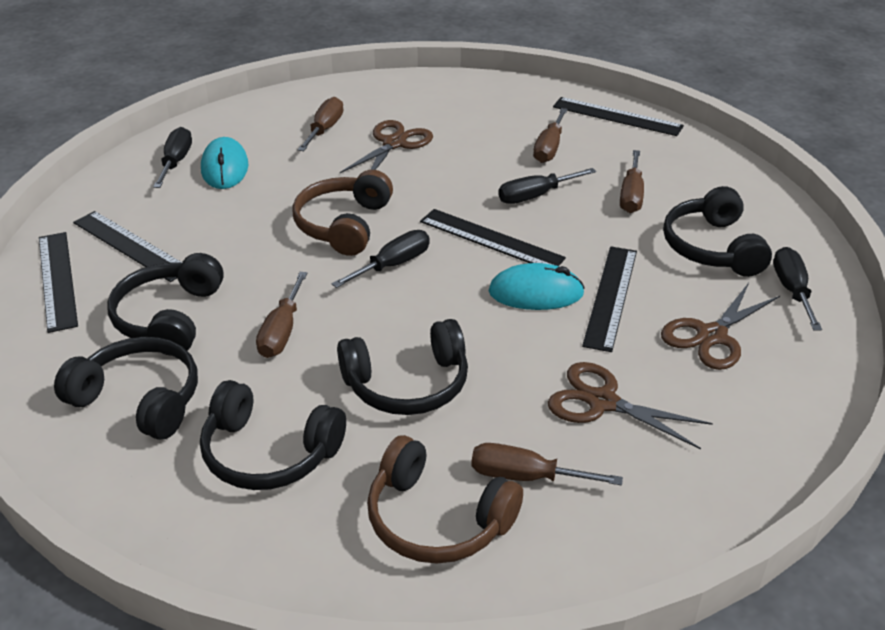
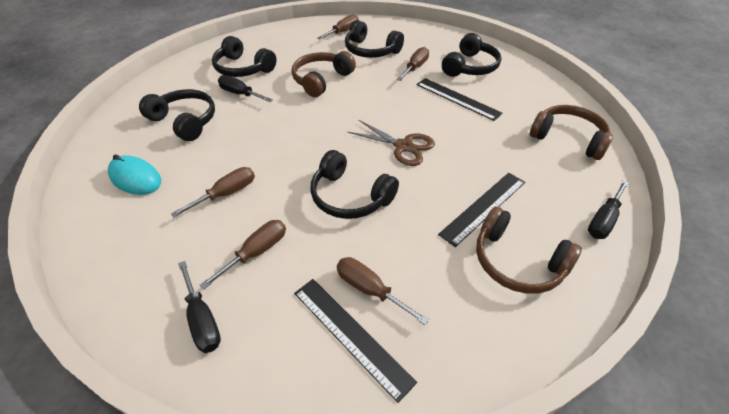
black ruler: 5 -> 3
black screwdriver: 4 -> 3
brown headphones: 2 -> 3
brown scissors: 3 -> 1
turquoise mouse: 2 -> 1

